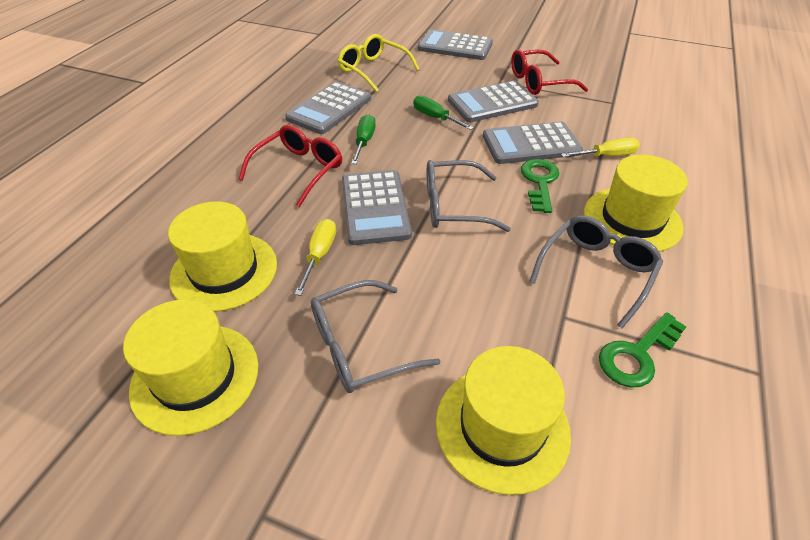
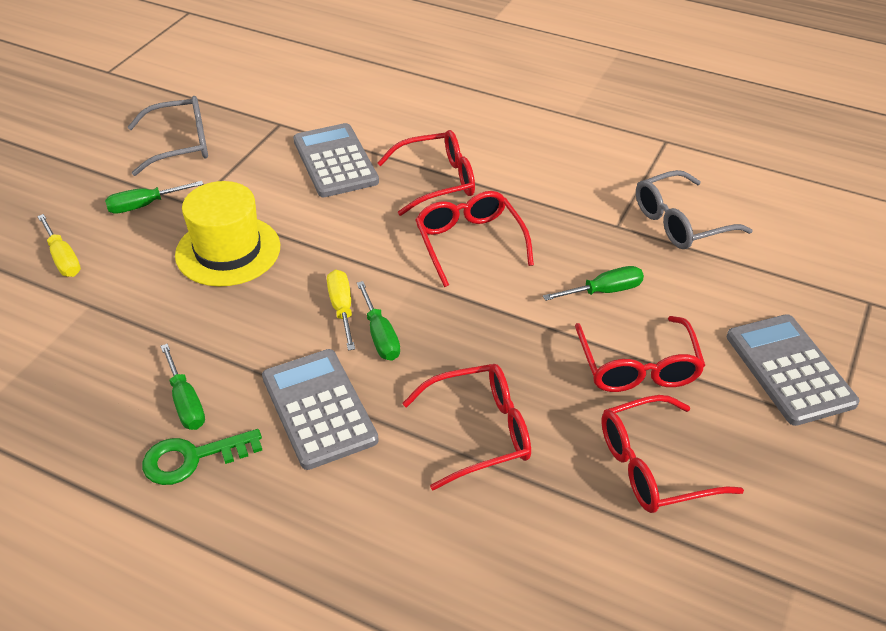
green key: 2 -> 1
green screwdriver: 2 -> 4
grey calculator: 5 -> 3
grey glasses: 3 -> 2
red glasses: 2 -> 5
yellow glasses: 1 -> 0
yellow hat: 4 -> 1

